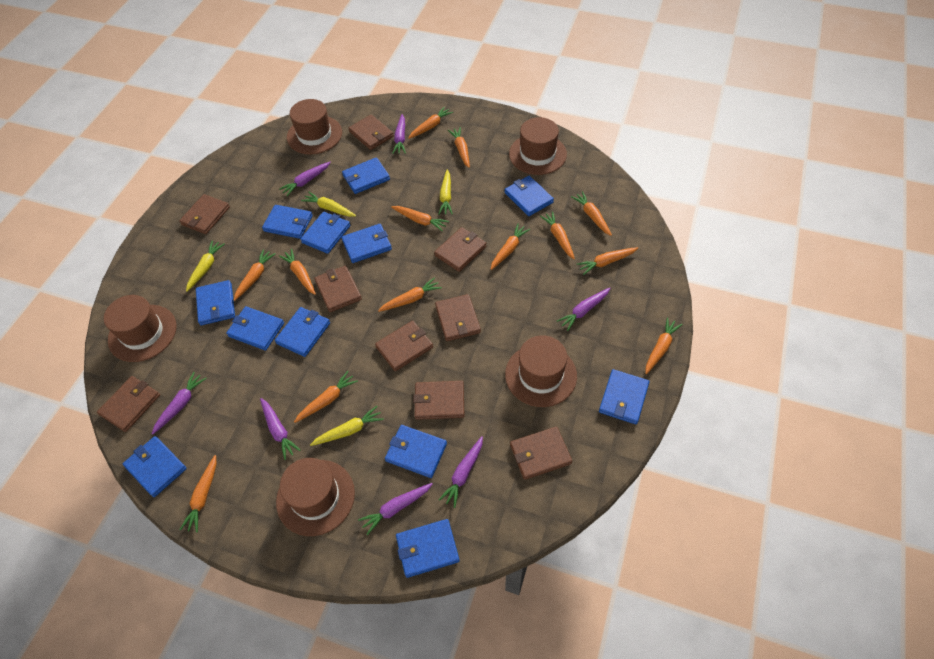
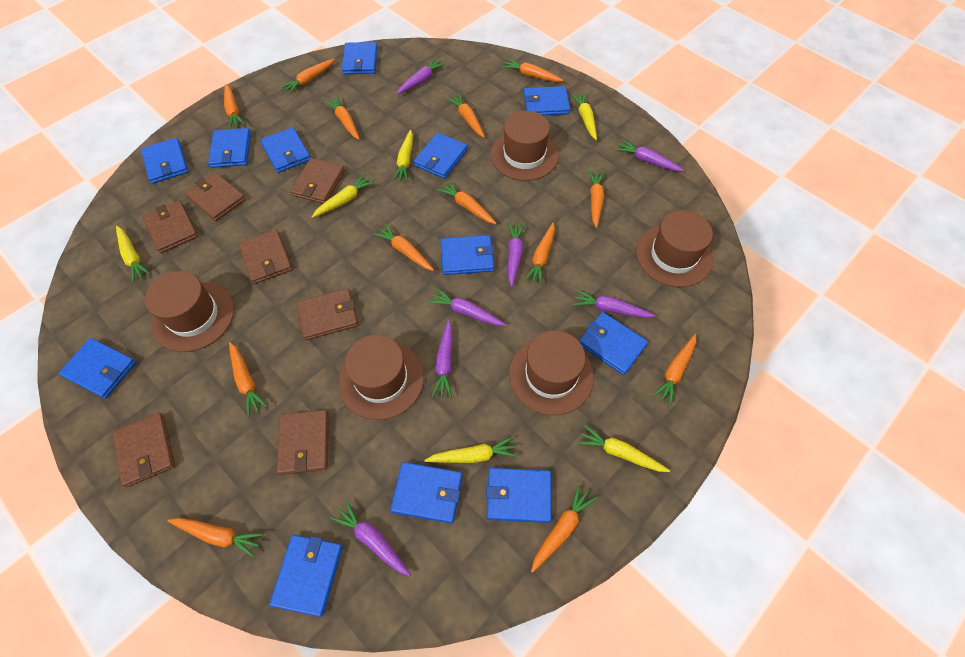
brown wallet: 9 -> 7
yellow carrot: 4 -> 6

